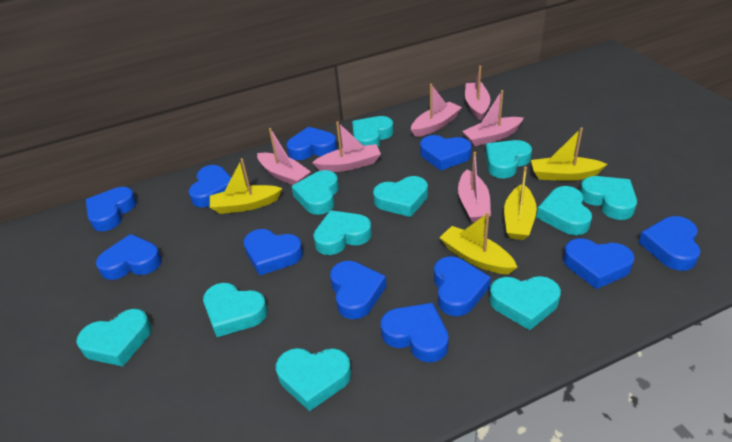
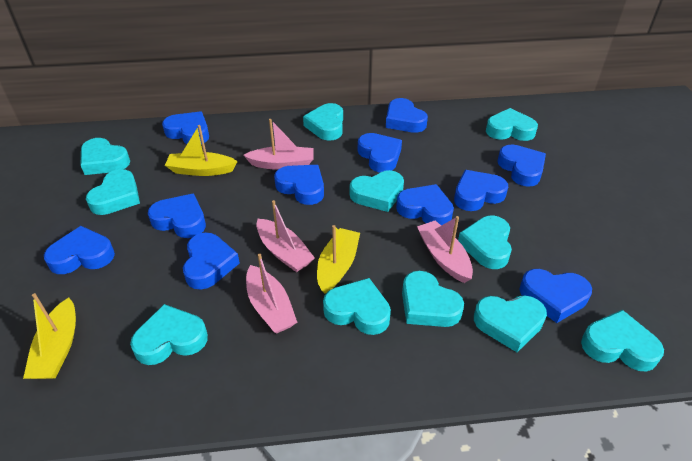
pink boat: 6 -> 4
yellow boat: 4 -> 3

